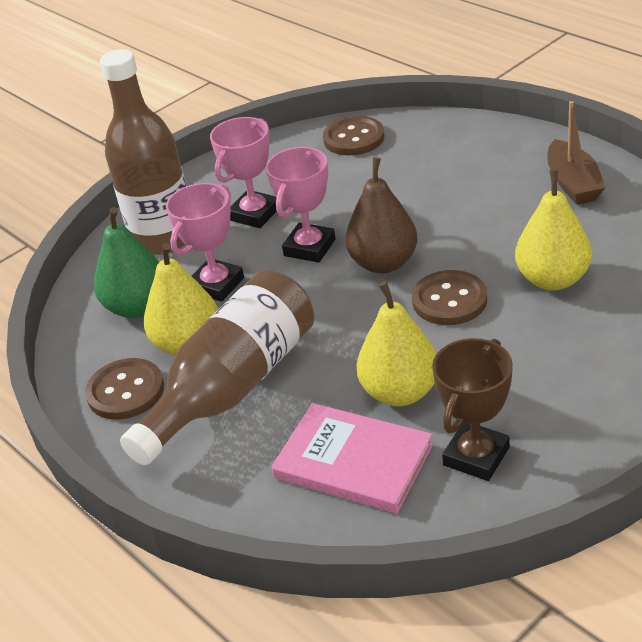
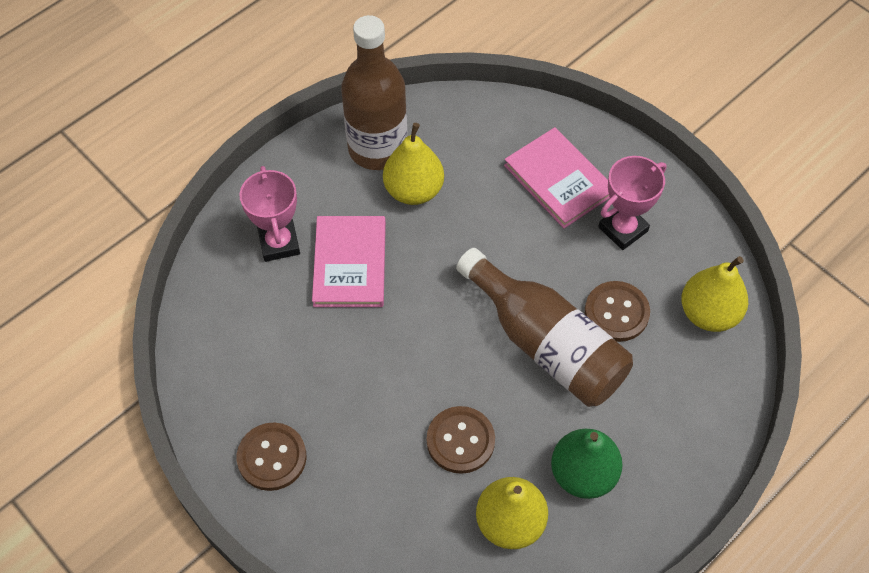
brown boat: 1 -> 0
brown pear: 1 -> 0
brown trophy: 1 -> 0
pink book: 1 -> 2
pink trophy: 3 -> 2

